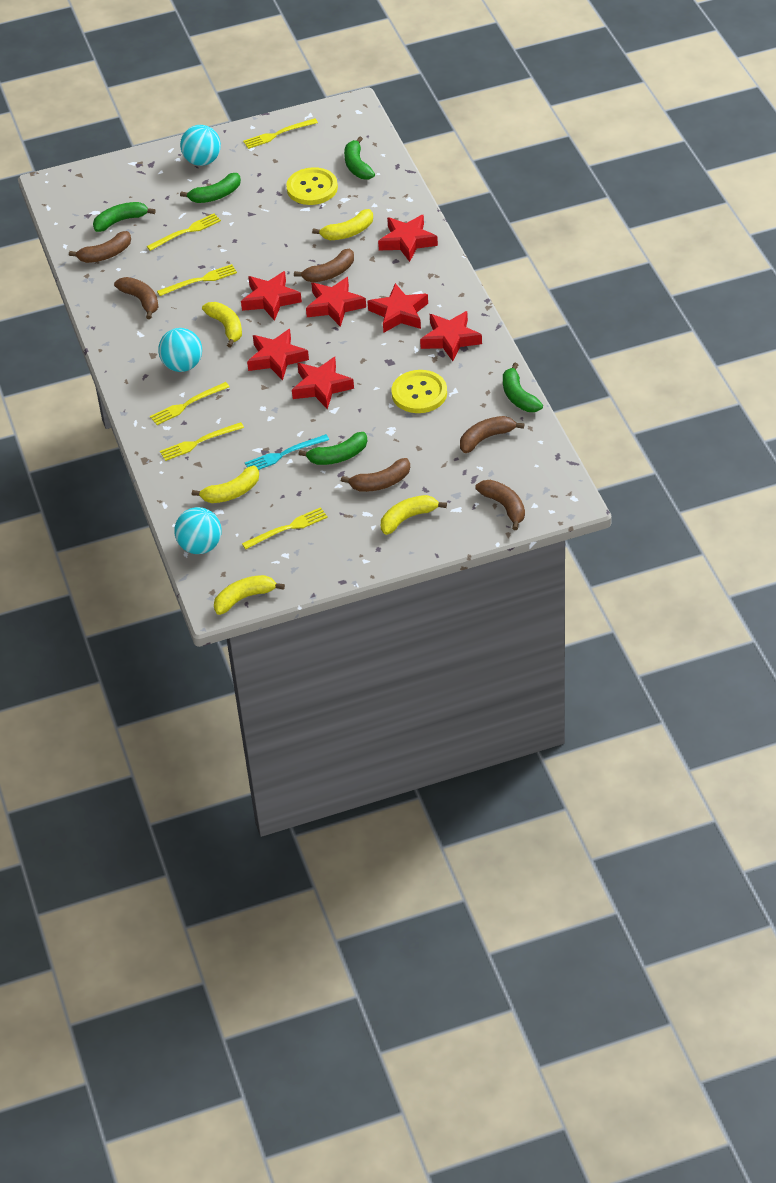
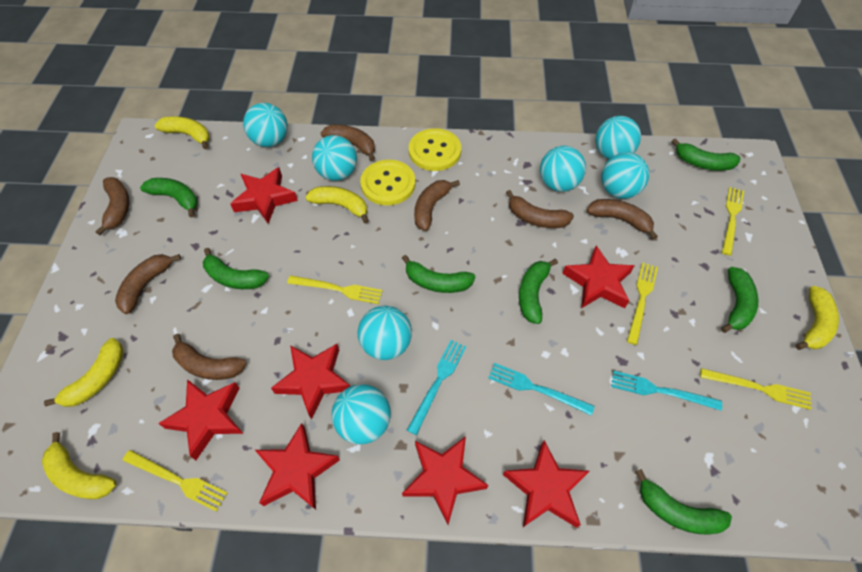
brown banana: 6 -> 7
green banana: 5 -> 7
turquoise ball: 3 -> 7
turquoise fork: 1 -> 3
yellow fork: 6 -> 5

